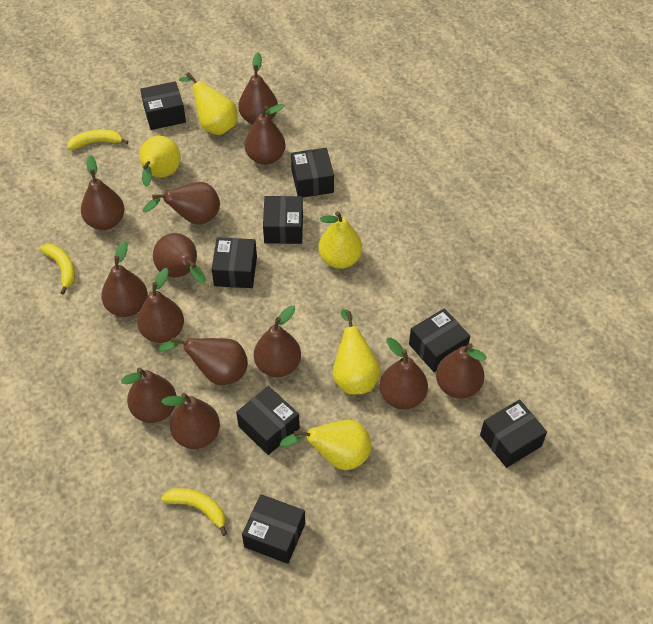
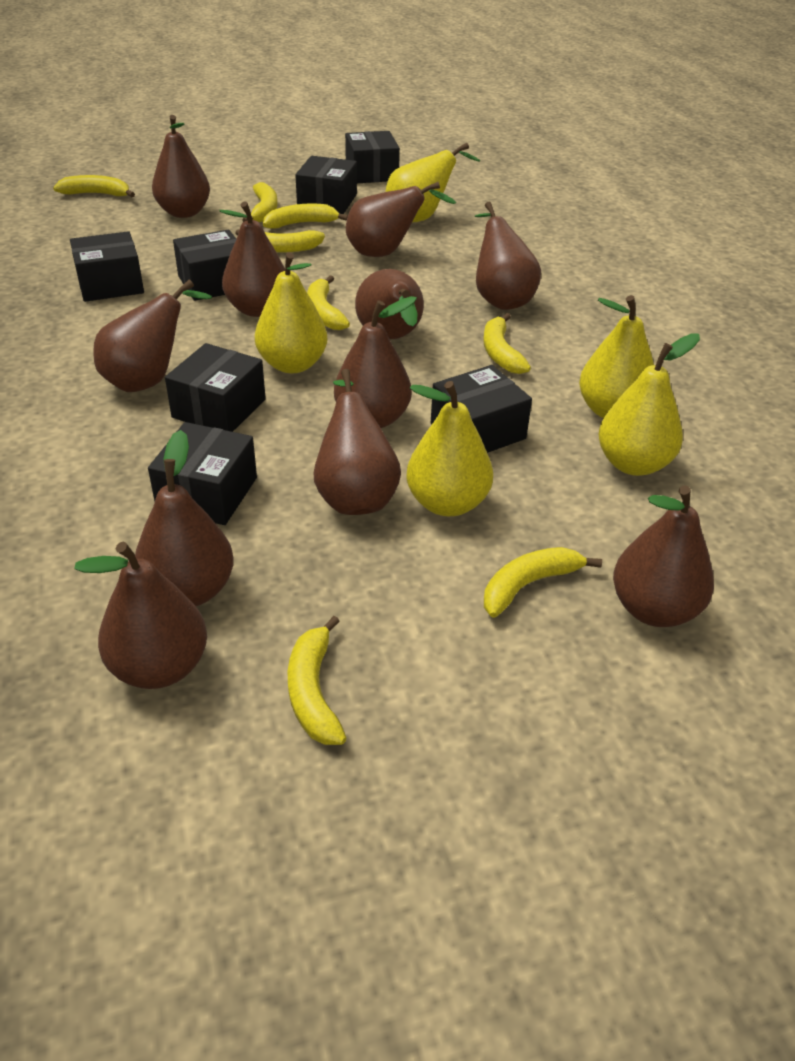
black box: 8 -> 7
brown pear: 13 -> 11
yellow banana: 3 -> 8

